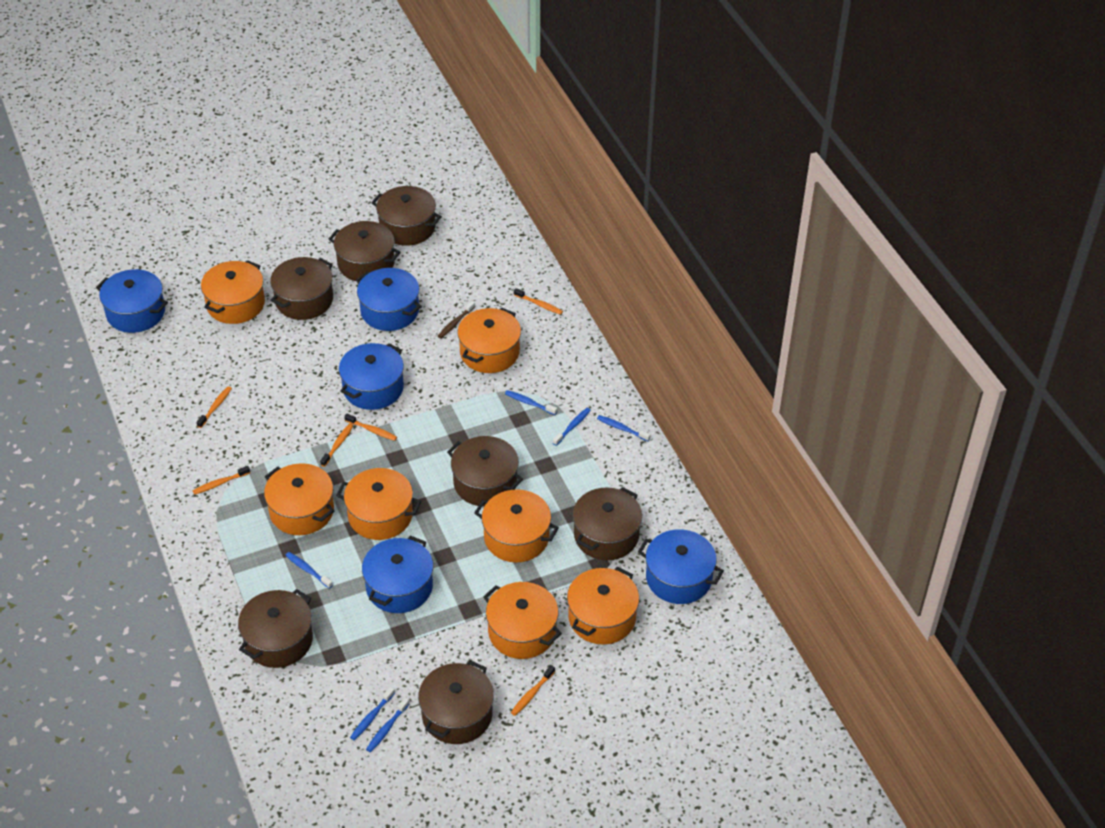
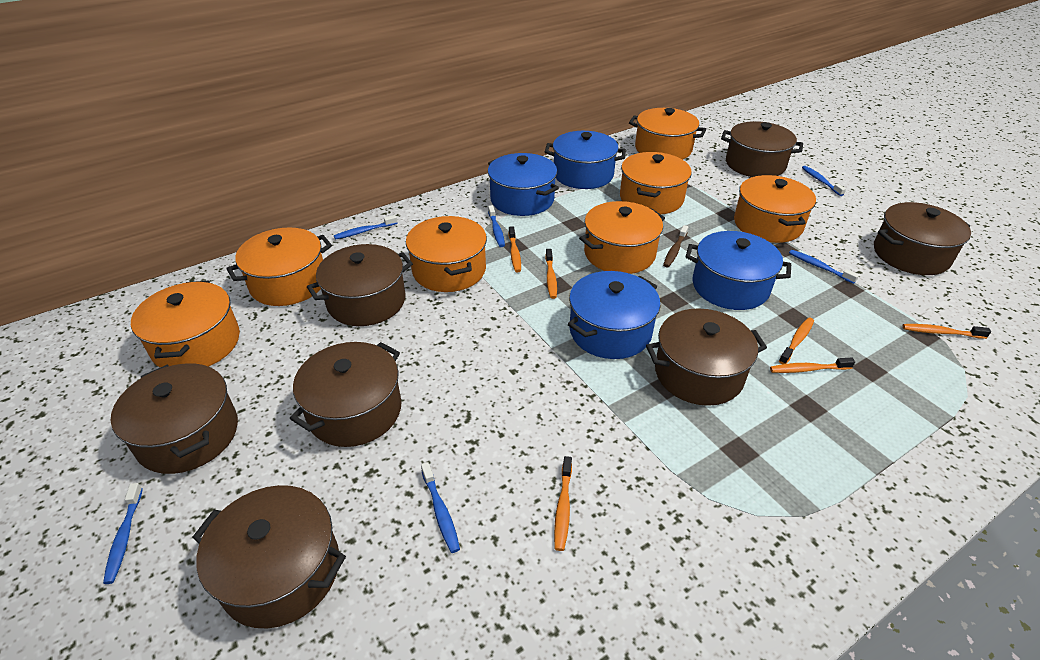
blue pot: 5 -> 4

